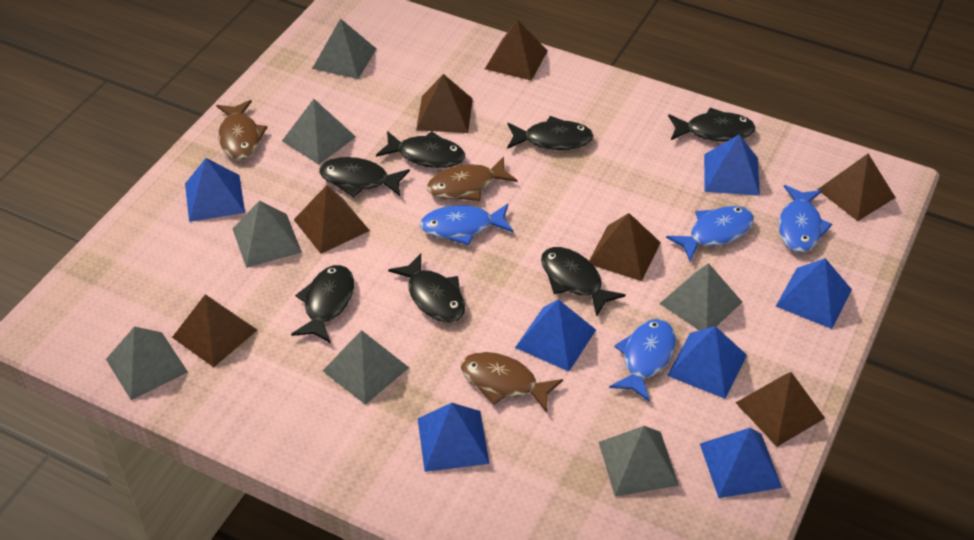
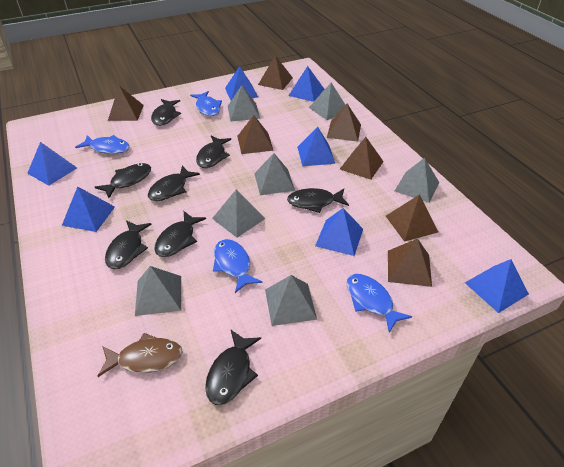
black fish: 7 -> 8
brown fish: 3 -> 1

